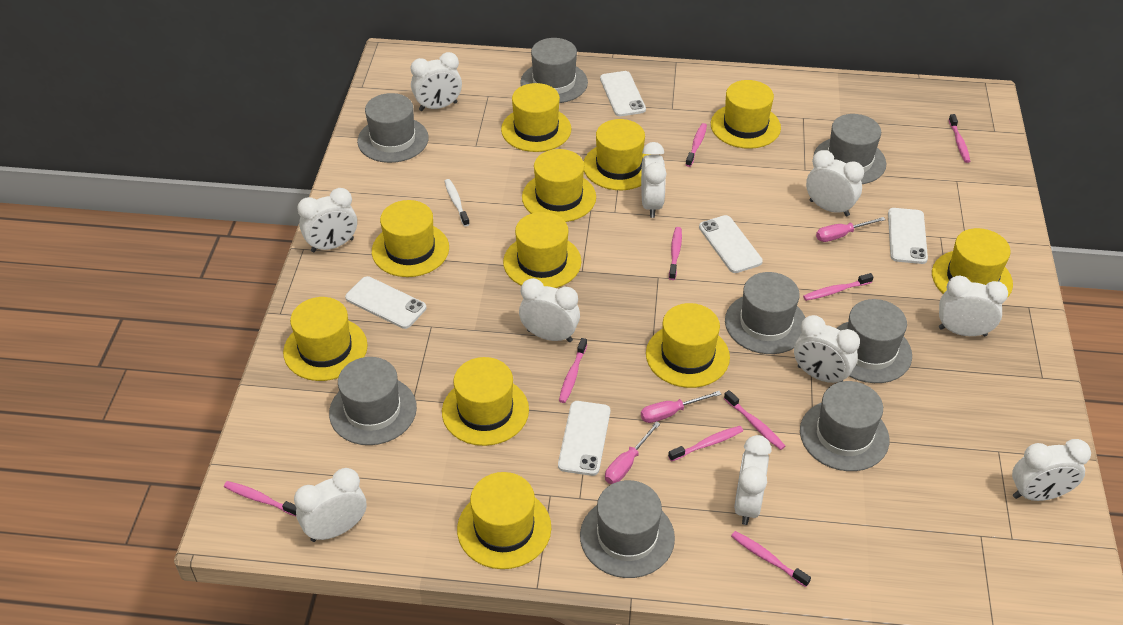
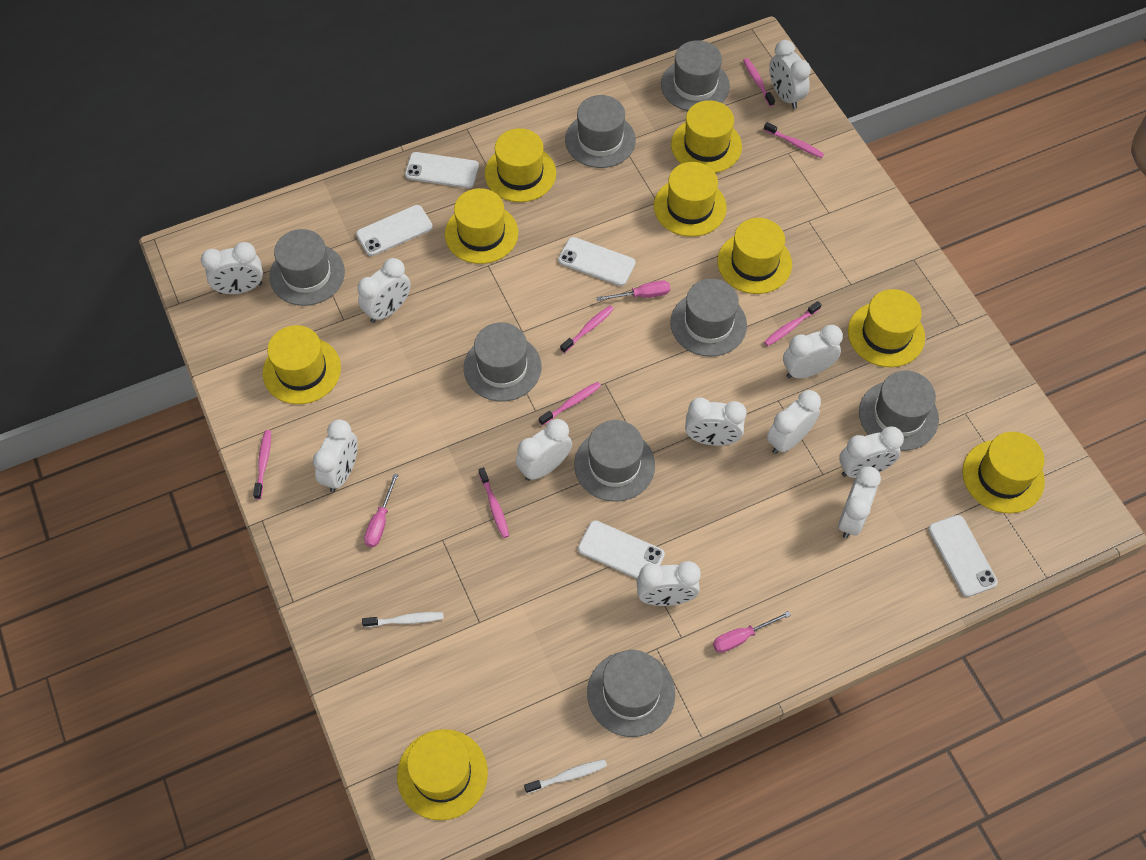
pink toothbrush: 9 -> 7
white clock: 10 -> 11
white toothbrush: 1 -> 2
yellow hat: 11 -> 9

